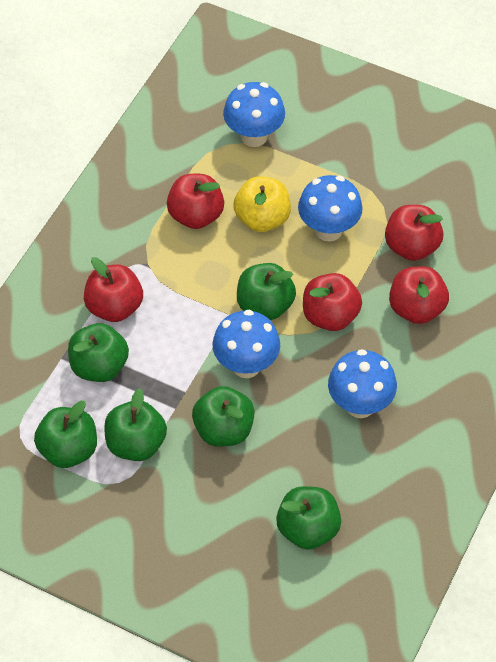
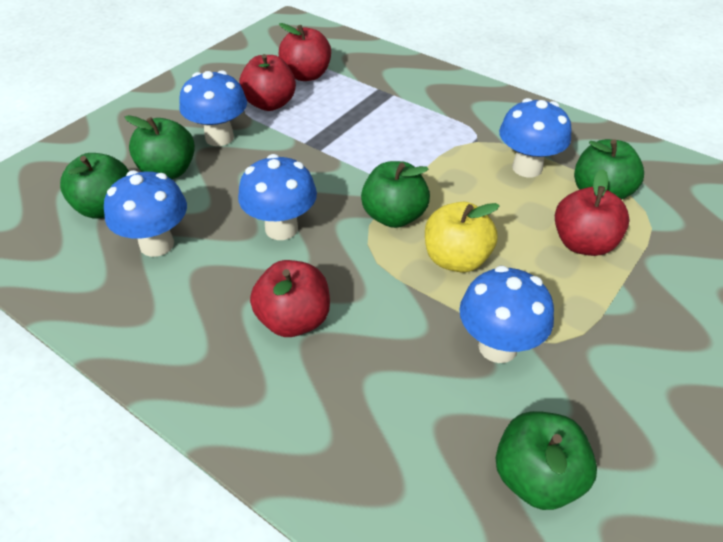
blue mushroom: 4 -> 5
green apple: 6 -> 5
red apple: 5 -> 4

